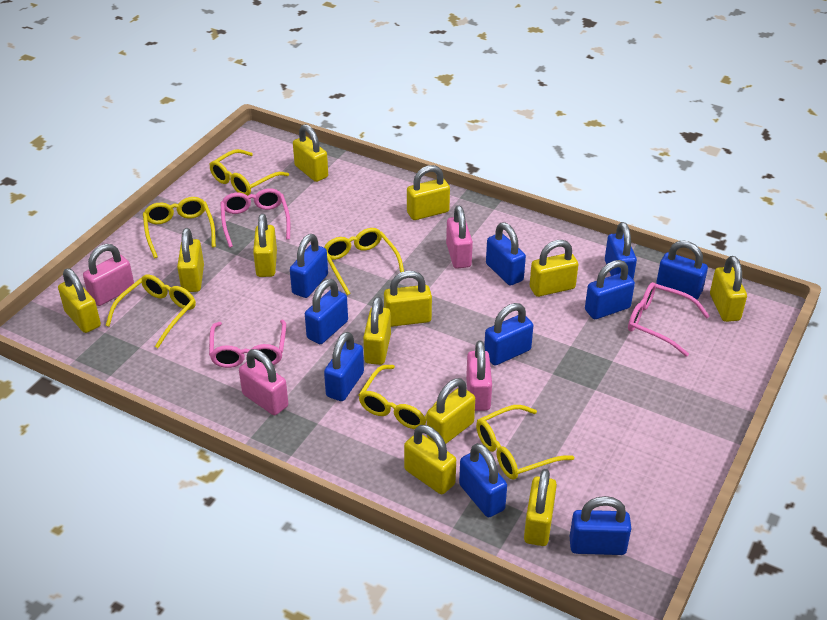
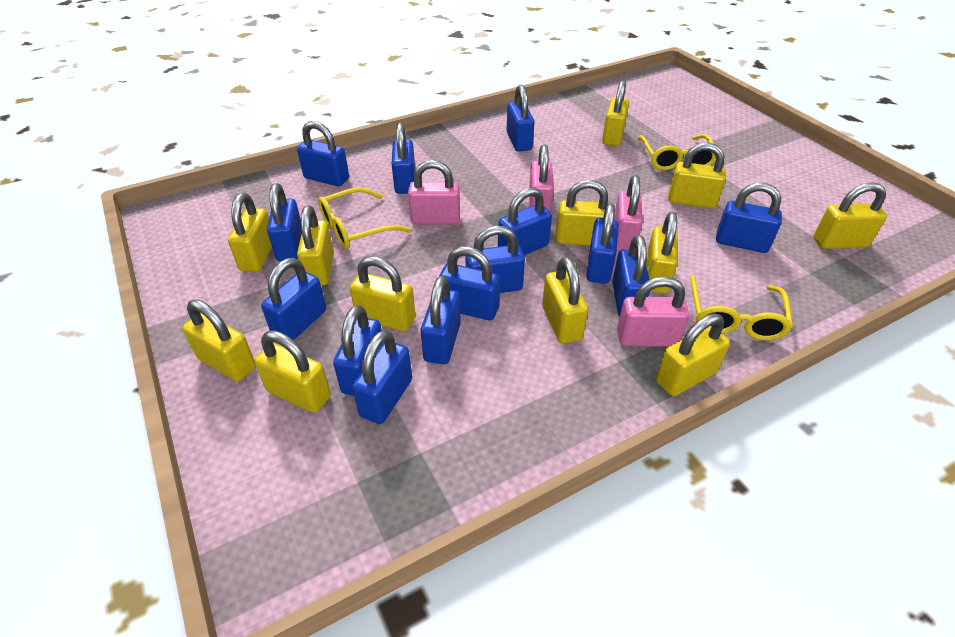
blue padlock: 10 -> 14
pink glasses: 3 -> 0
yellow glasses: 6 -> 3

